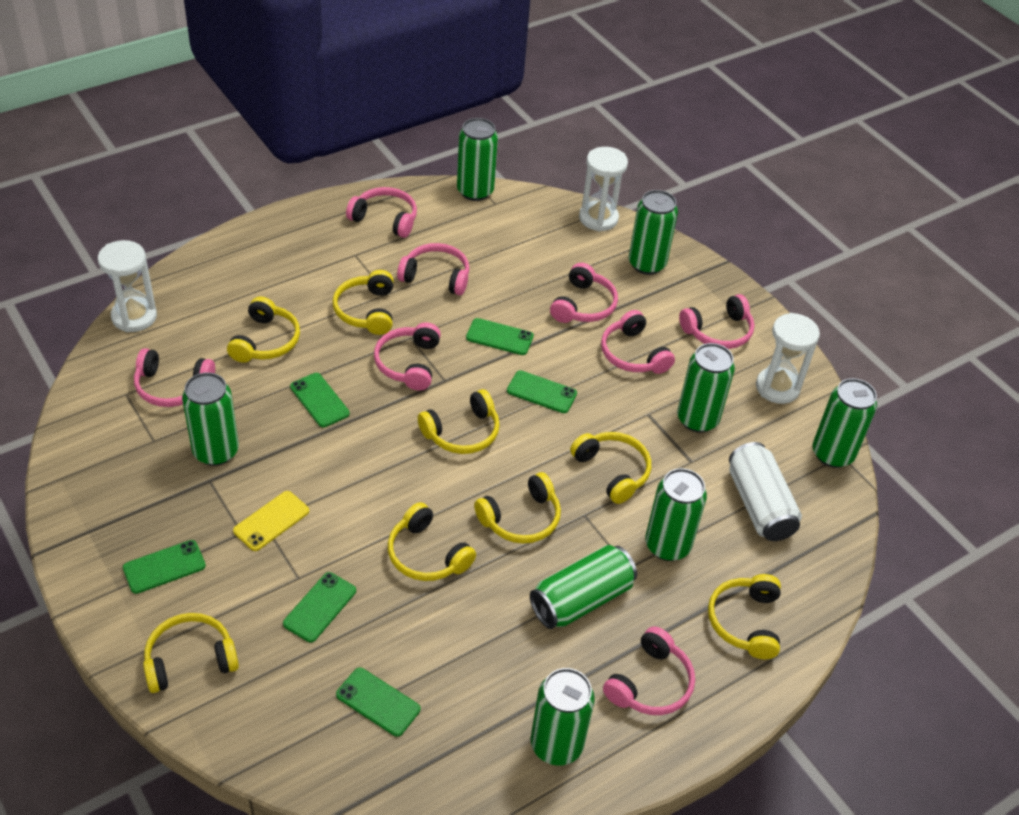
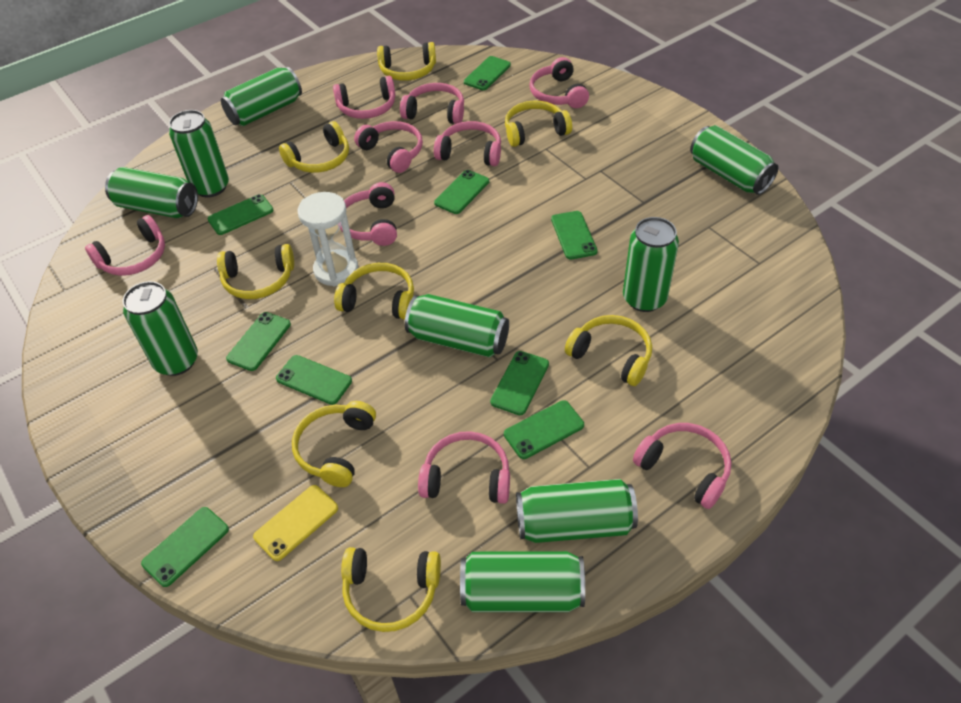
green can: 8 -> 9
green phone: 6 -> 9
pink headphones: 8 -> 9
white can: 1 -> 0
white hourglass: 3 -> 1

